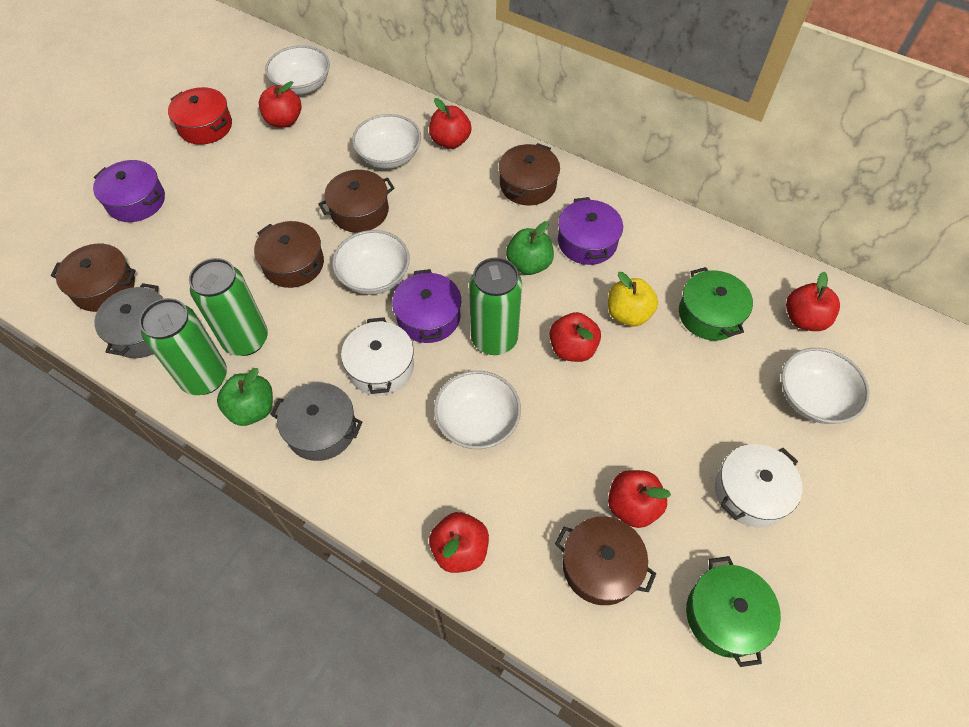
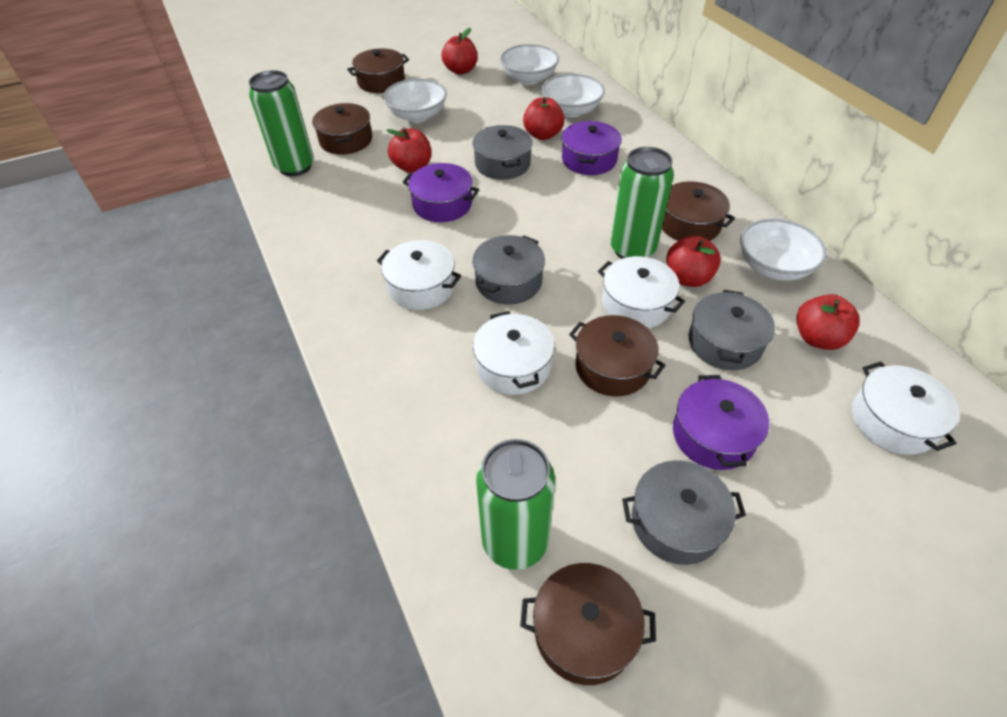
green apple: 2 -> 0
green pot: 2 -> 0
grey pot: 2 -> 4
red apple: 6 -> 5
red pot: 1 -> 0
white bowl: 5 -> 4
white pot: 2 -> 4
yellow apple: 1 -> 0

